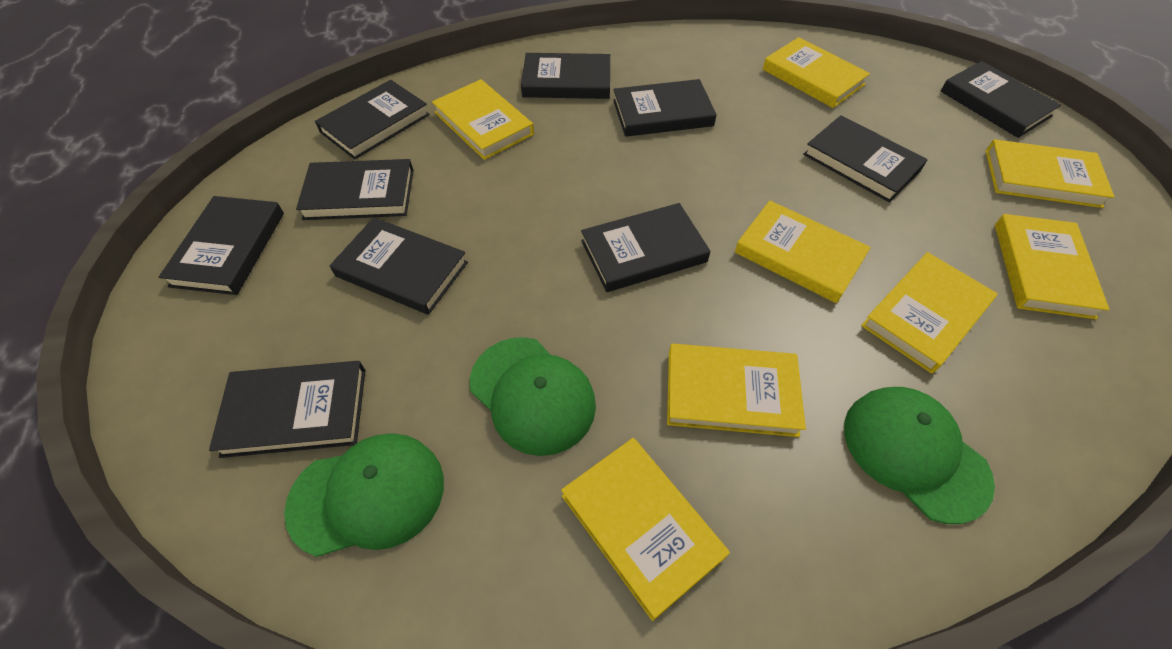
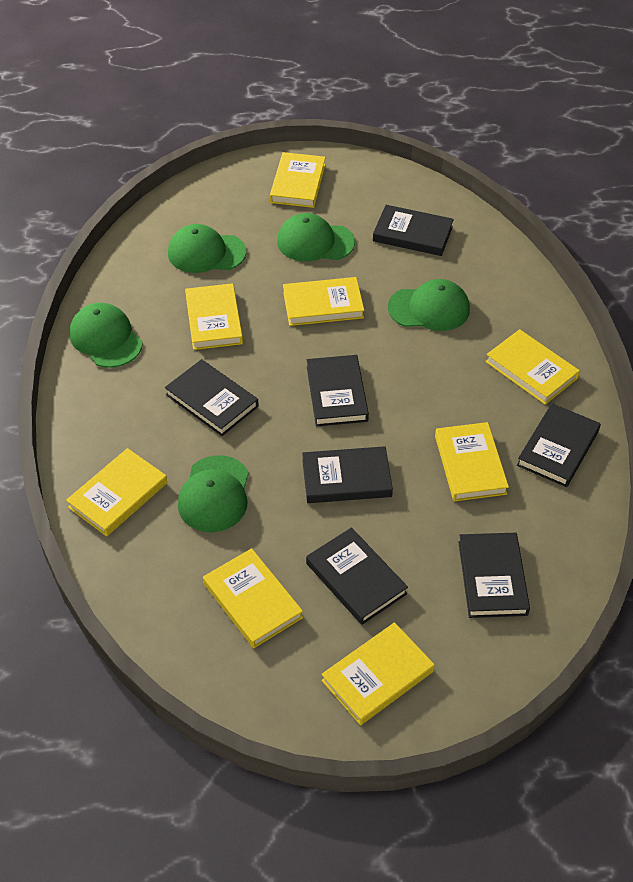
black book: 10 -> 7
green cap: 3 -> 5

